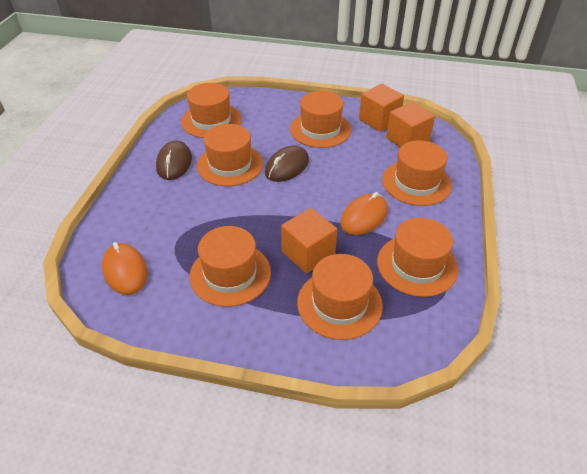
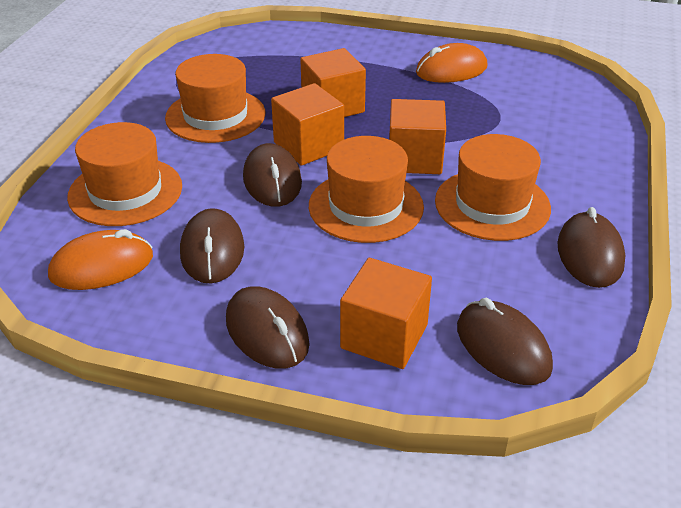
brown mouse: 2 -> 5
orange cube: 3 -> 4
orange hat: 7 -> 4

